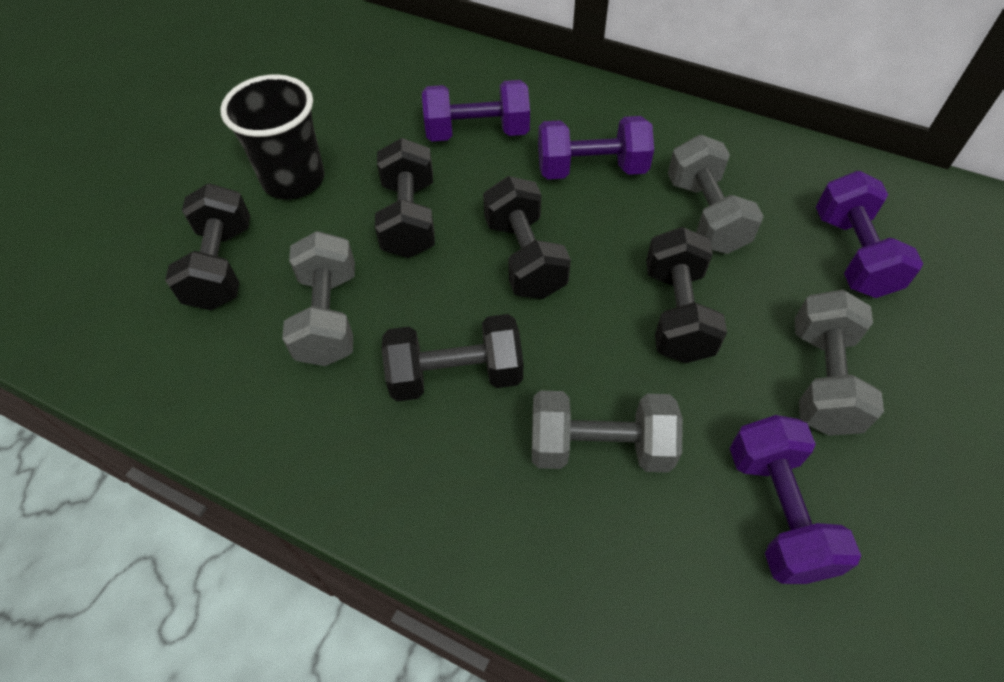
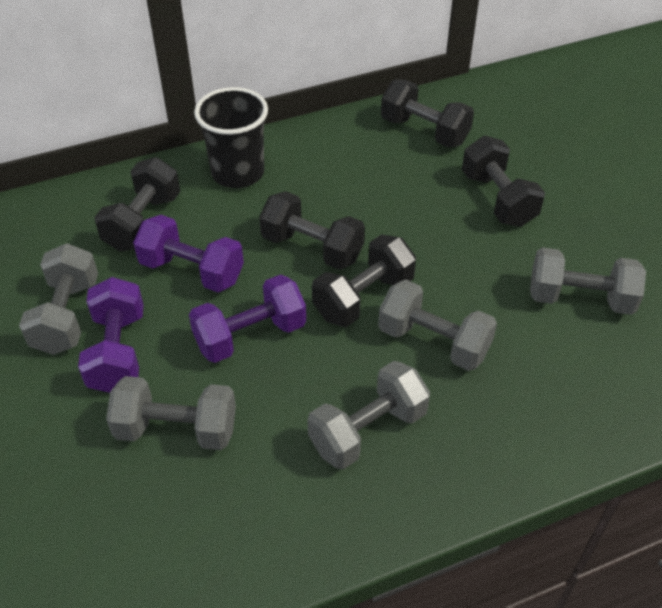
grey dumbbell: 4 -> 5
purple dumbbell: 4 -> 3

